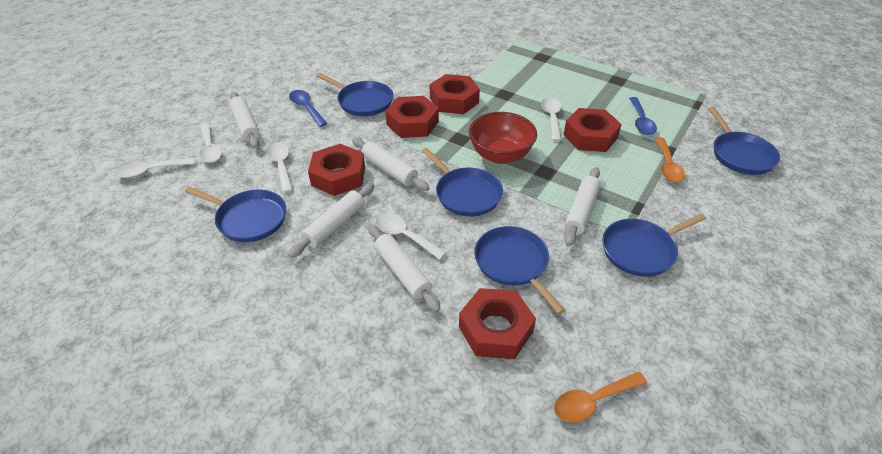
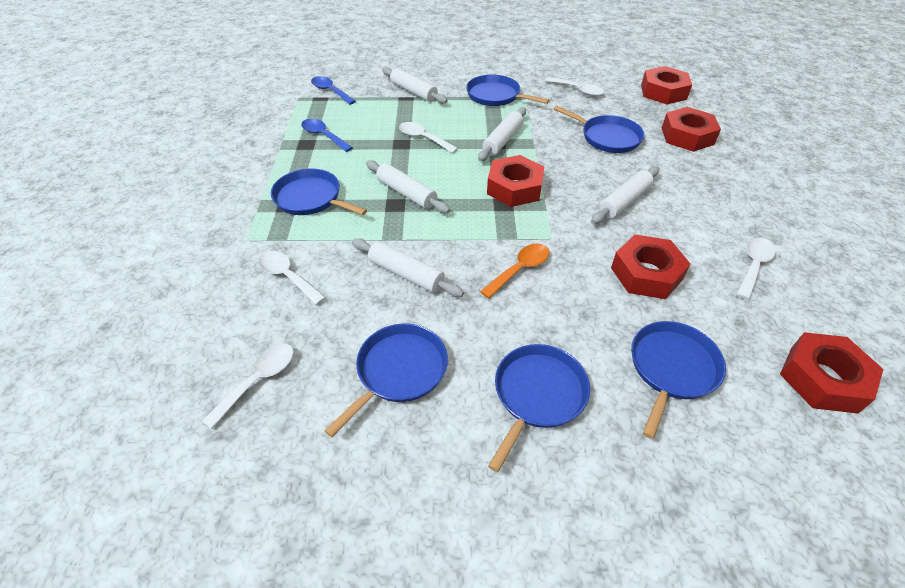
orange spoon: 2 -> 1
red bowl: 1 -> 0

